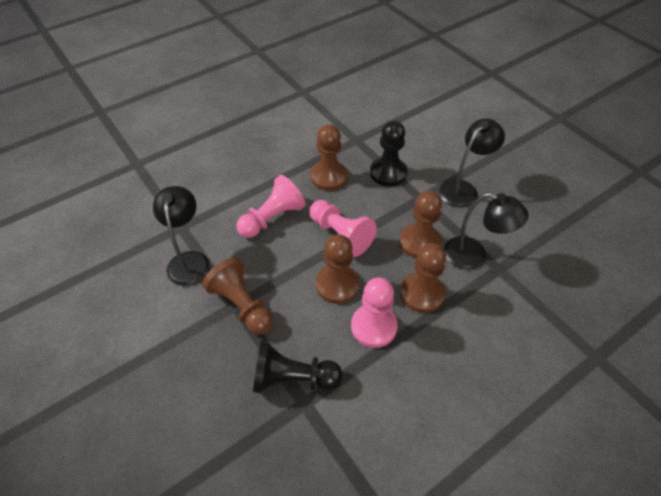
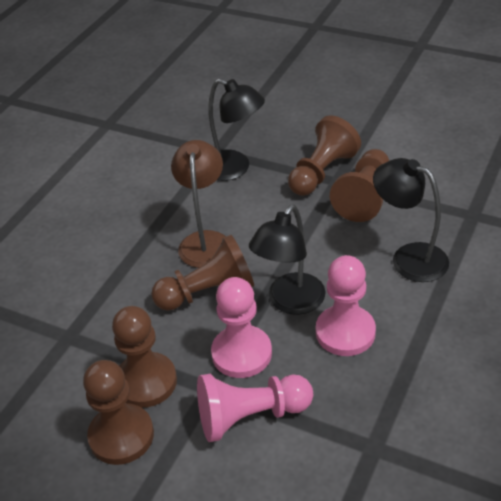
black pawn: 2 -> 0
brown lamp: 0 -> 1

